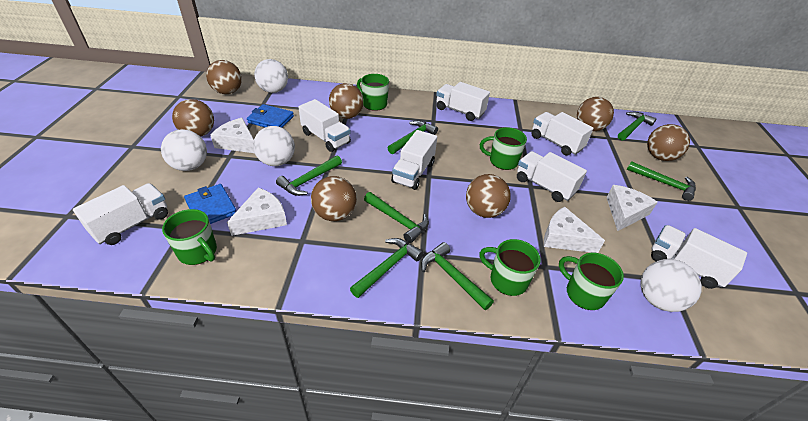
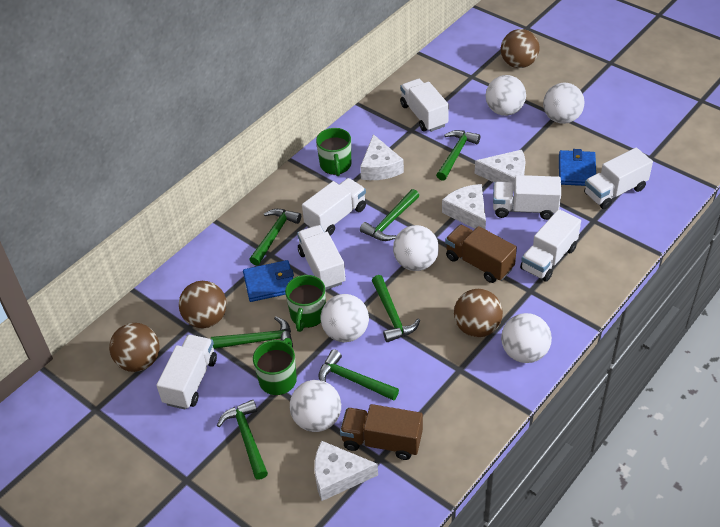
brown ball: 7 -> 4
brown truck: 0 -> 2
green mug: 5 -> 3
white ball: 4 -> 6

